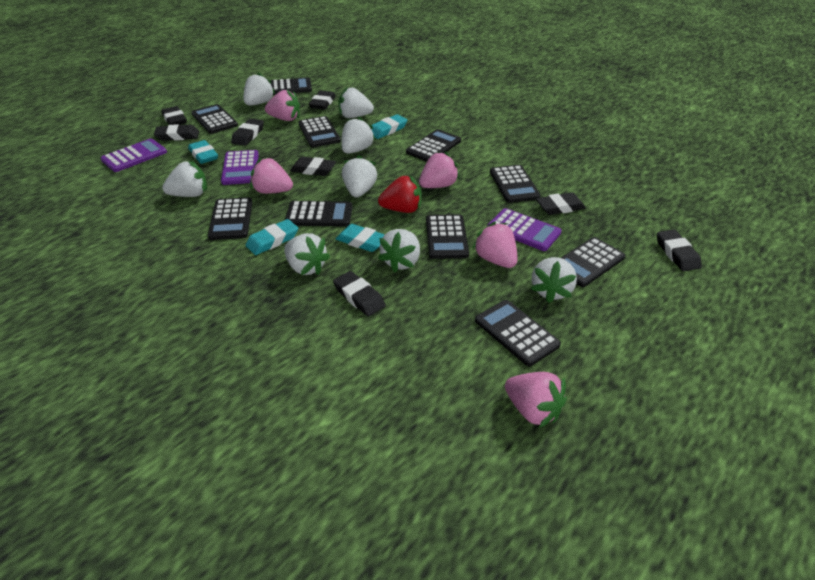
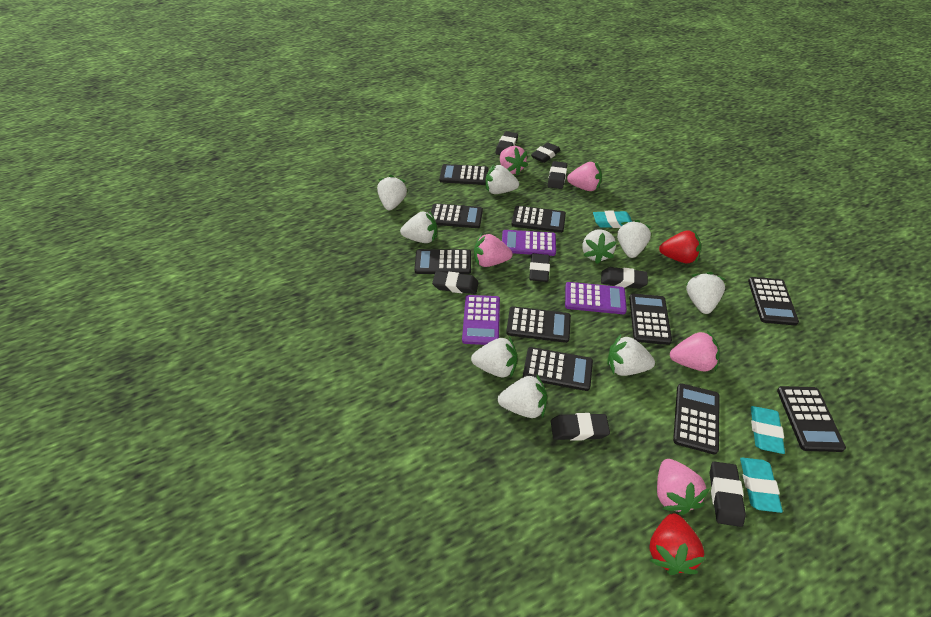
red strawberry: 1 -> 2
turquoise eraser: 4 -> 3
white strawberry: 8 -> 9

